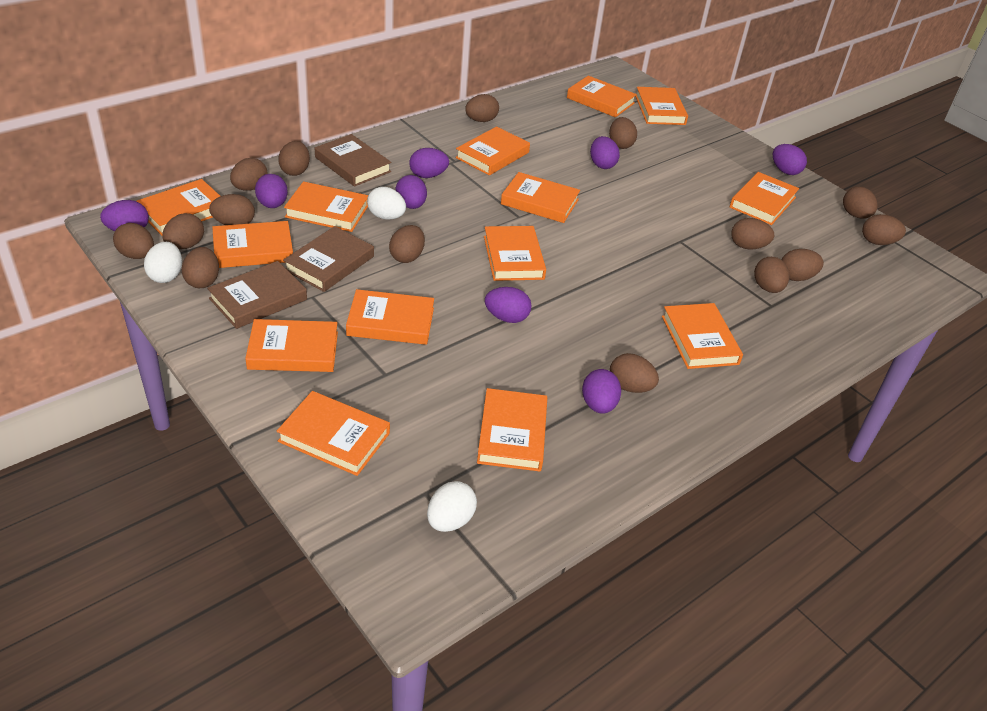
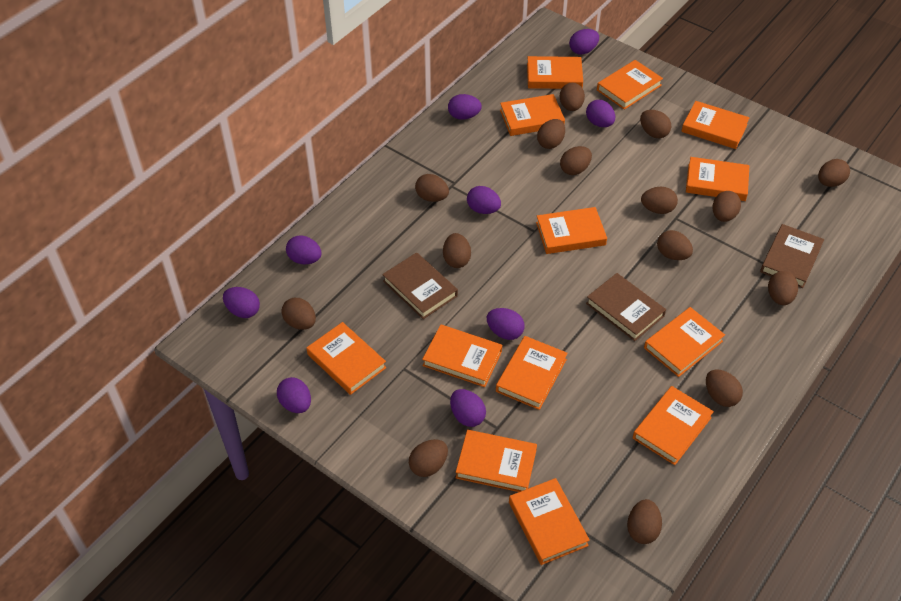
orange book: 14 -> 13
purple egg: 8 -> 9
white egg: 3 -> 0

